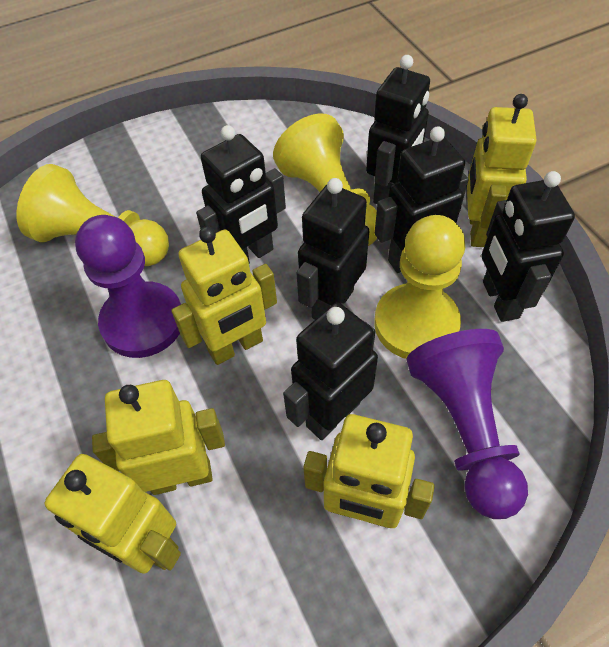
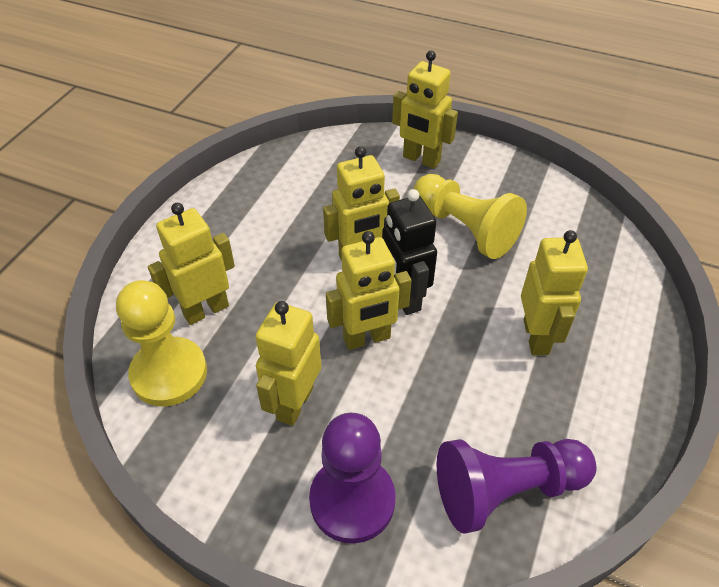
black robot: 6 -> 1
yellow pawn: 3 -> 2
yellow robot: 5 -> 6

